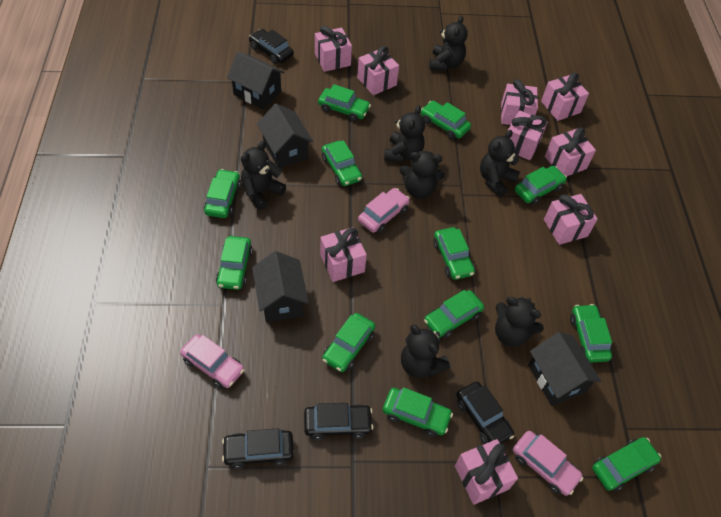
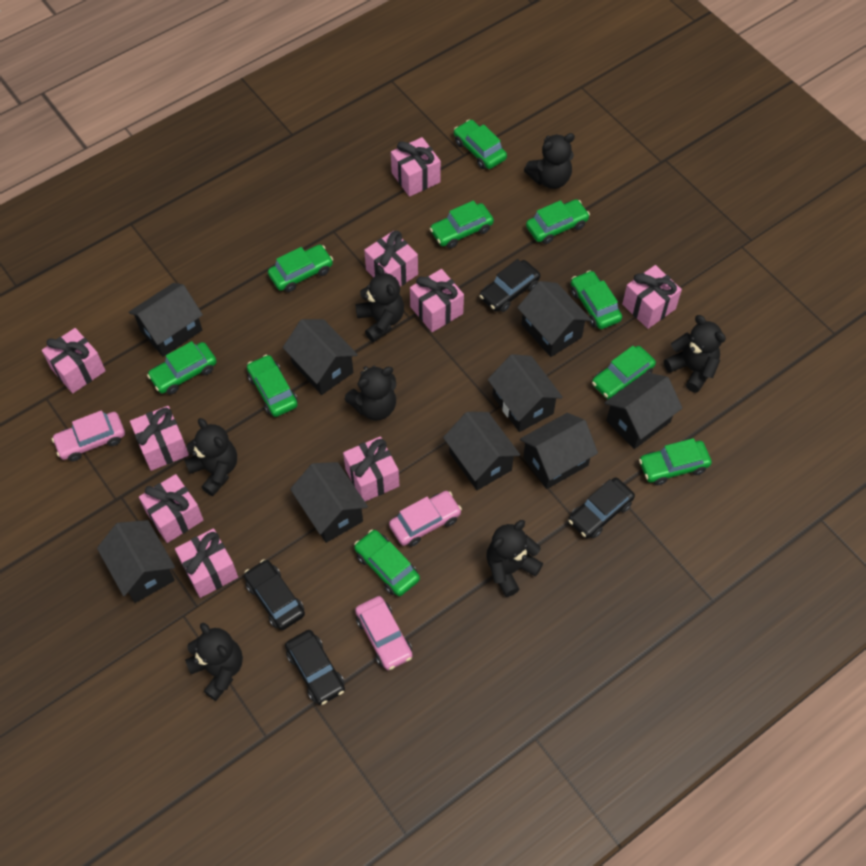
black house: 4 -> 9
green car: 12 -> 10

